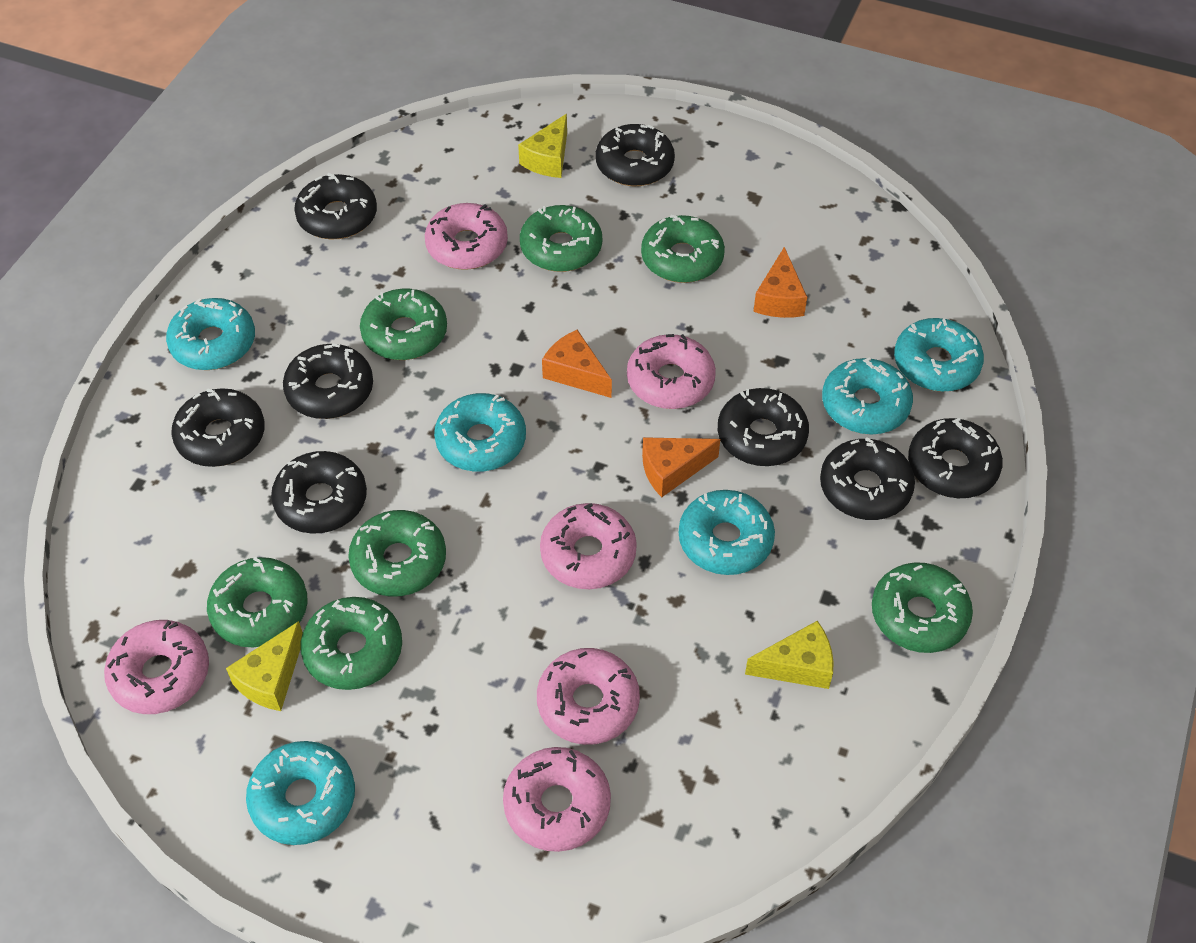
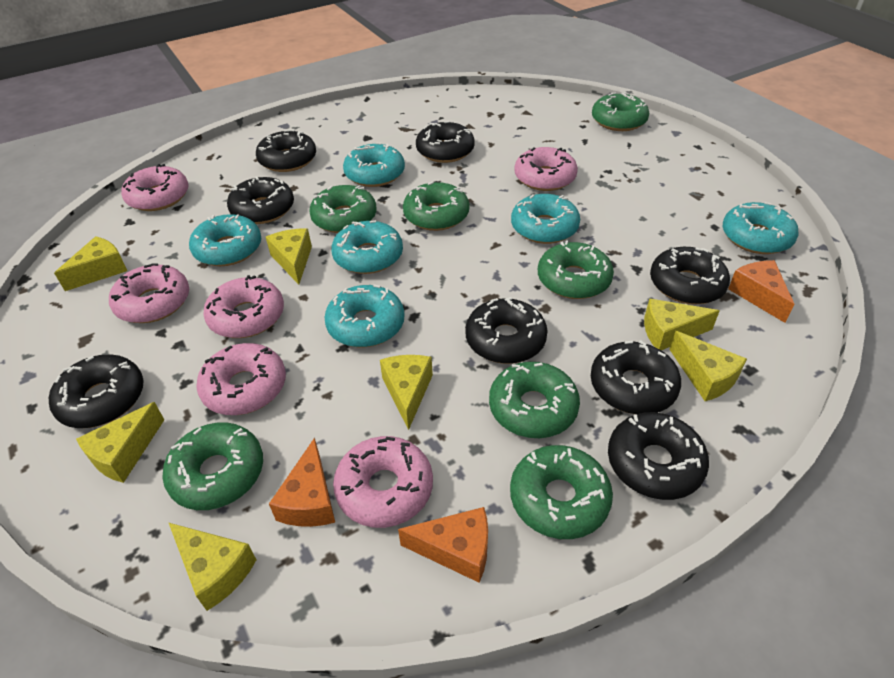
yellow cheese: 3 -> 7

